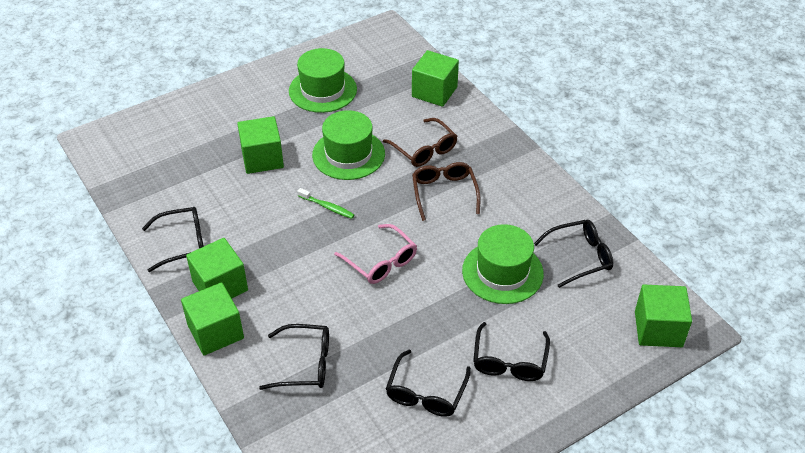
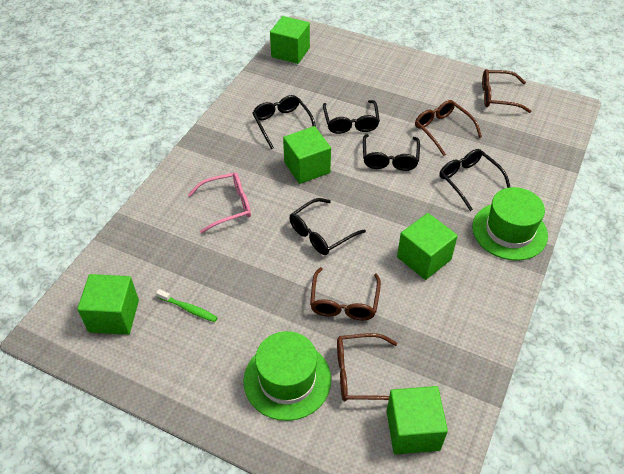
brown glasses: 2 -> 4
green hat: 3 -> 2

